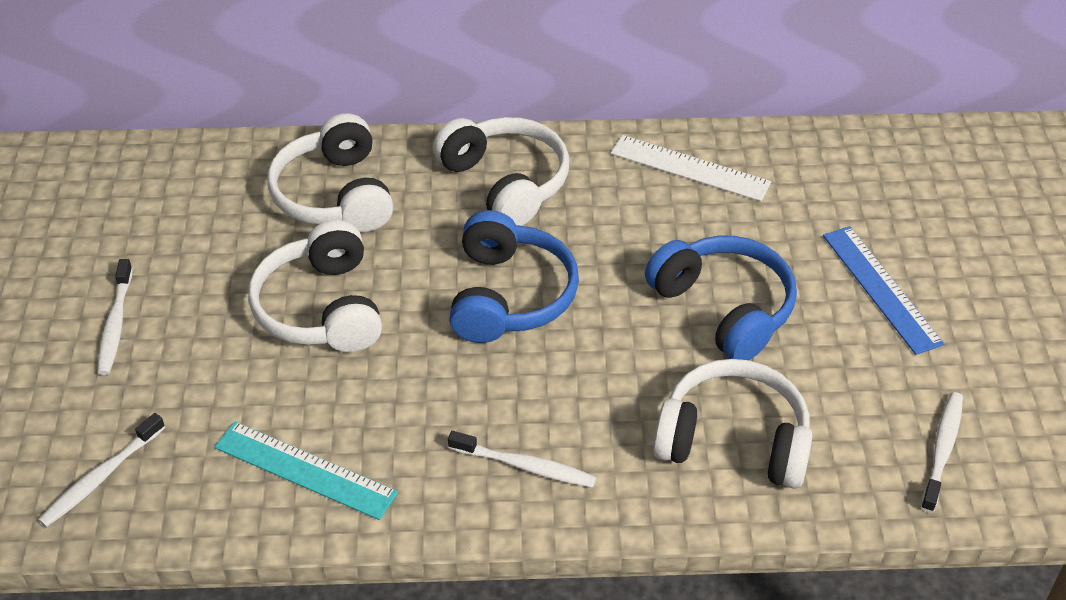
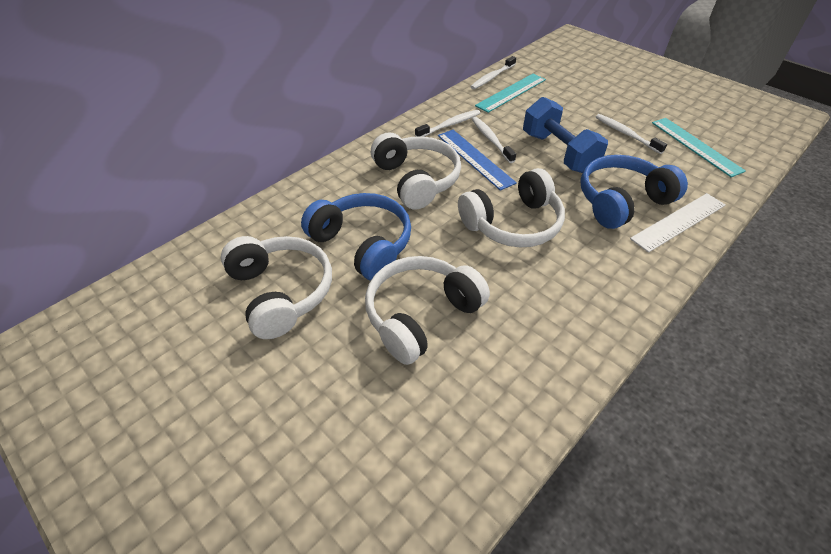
blue dumbbell: 0 -> 1
turquoise ruler: 1 -> 2

